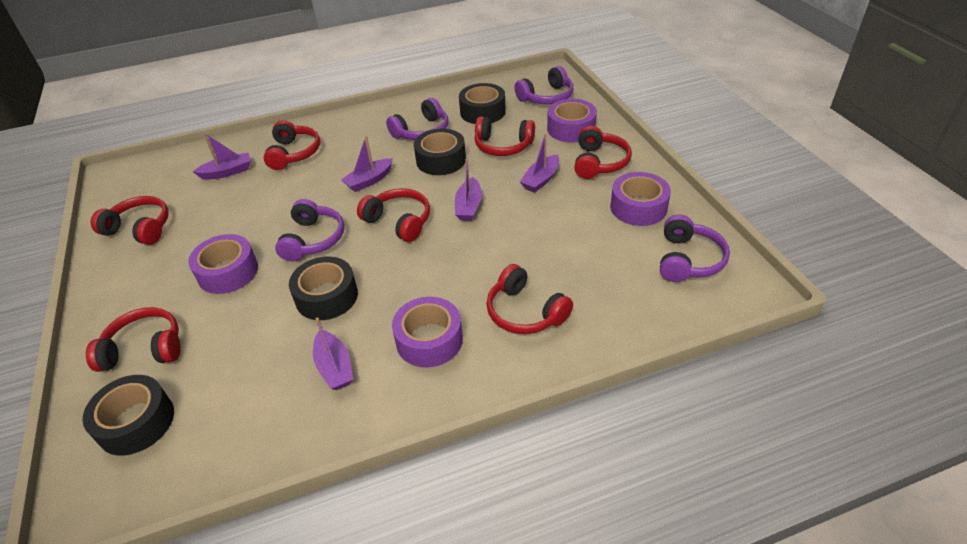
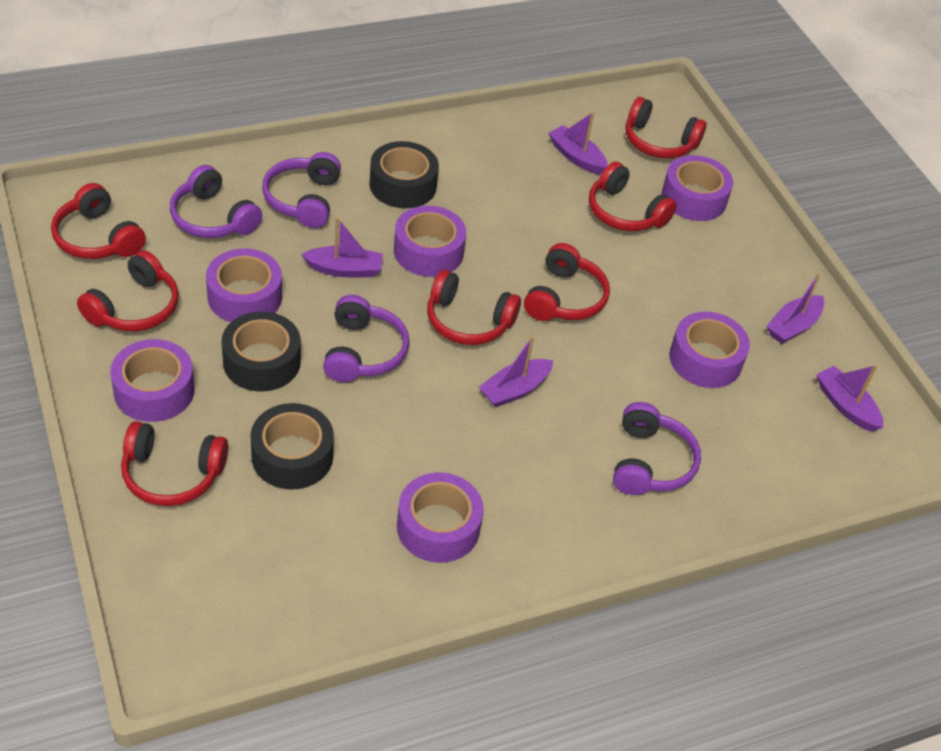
black tape: 4 -> 3
purple tape: 4 -> 6

